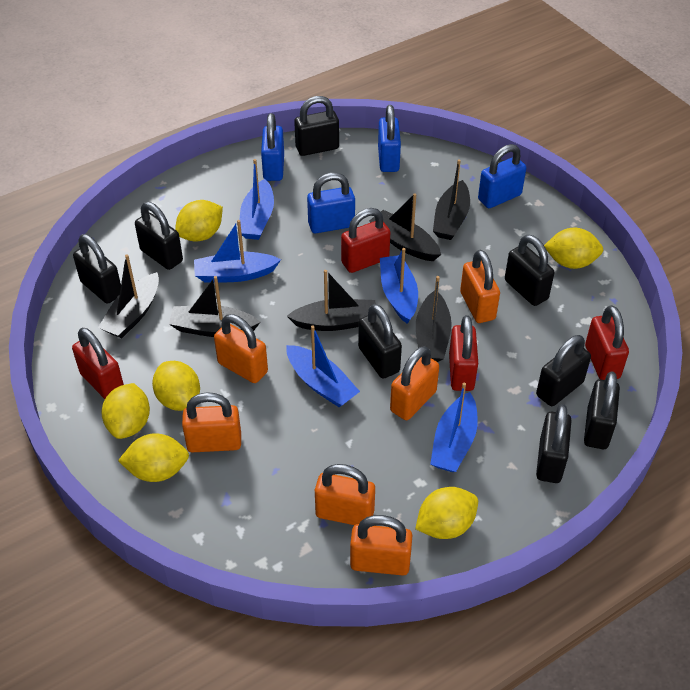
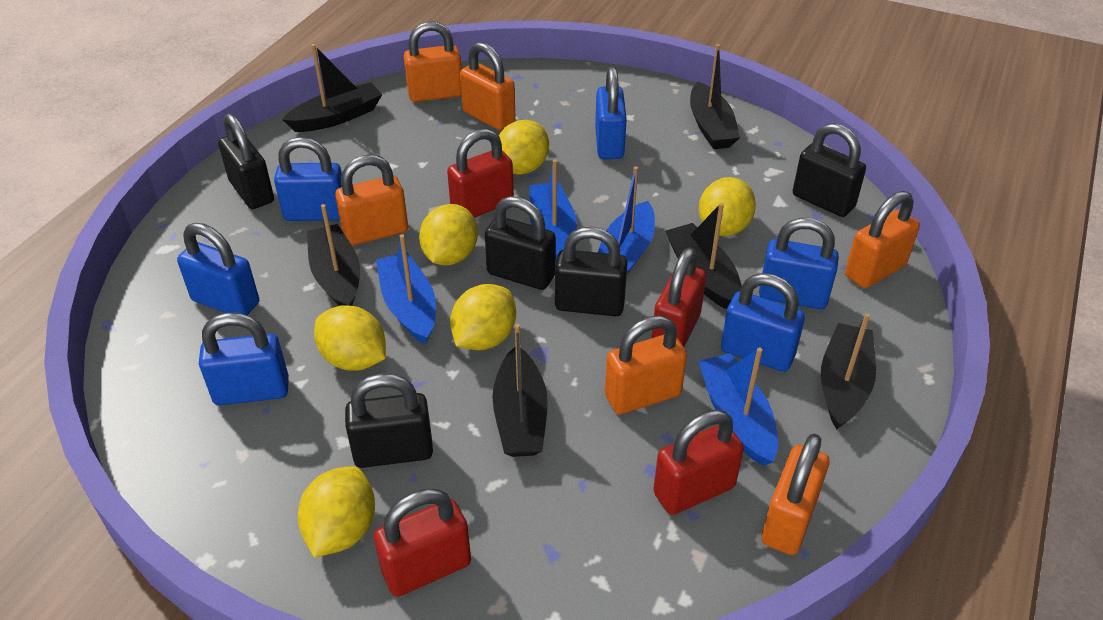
black padlock: 8 -> 5
blue boat: 5 -> 4
blue padlock: 4 -> 6

